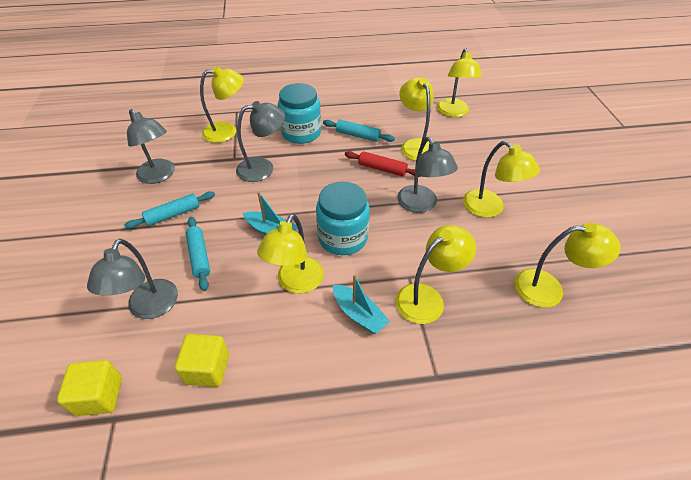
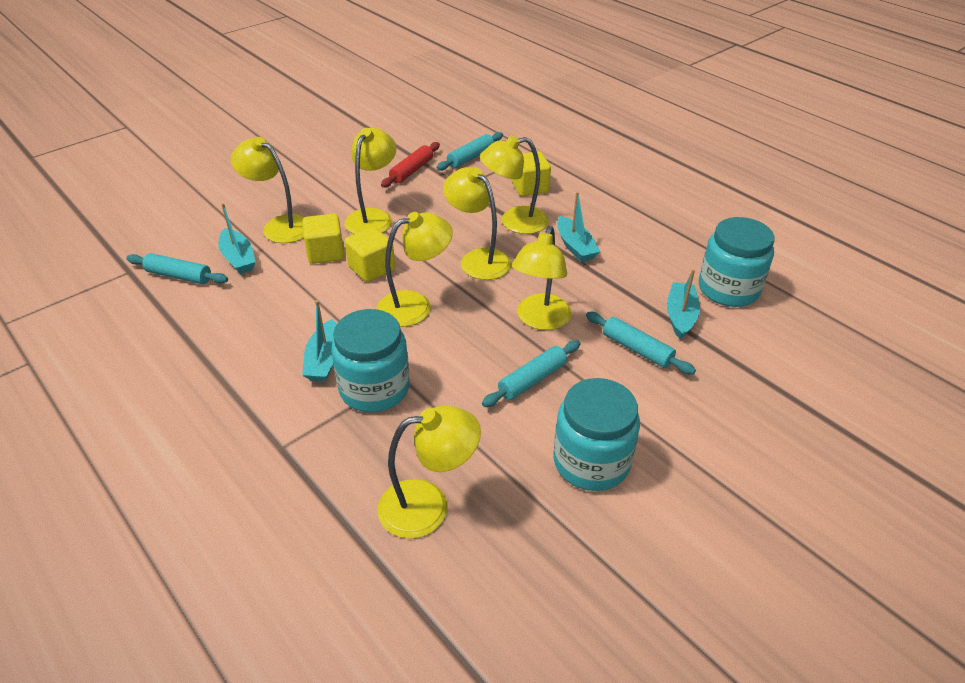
grey lamp: 4 -> 0
turquoise boat: 2 -> 4
turquoise jar: 2 -> 3
turquoise rolling pin: 3 -> 4
yellow cube: 2 -> 3

